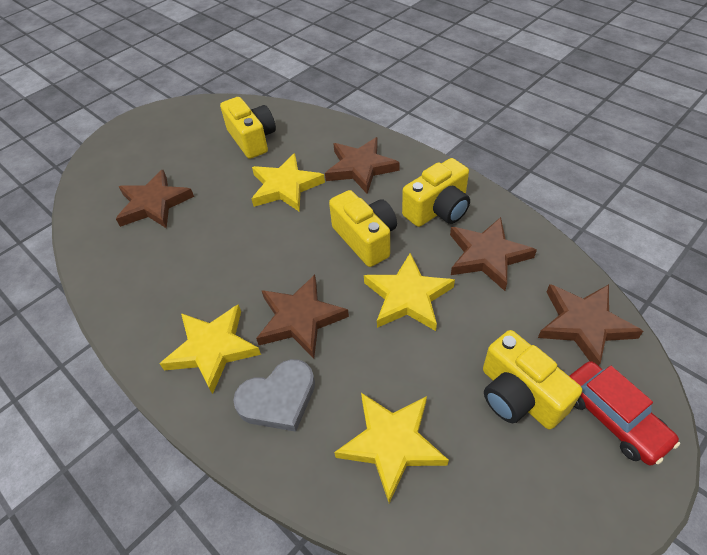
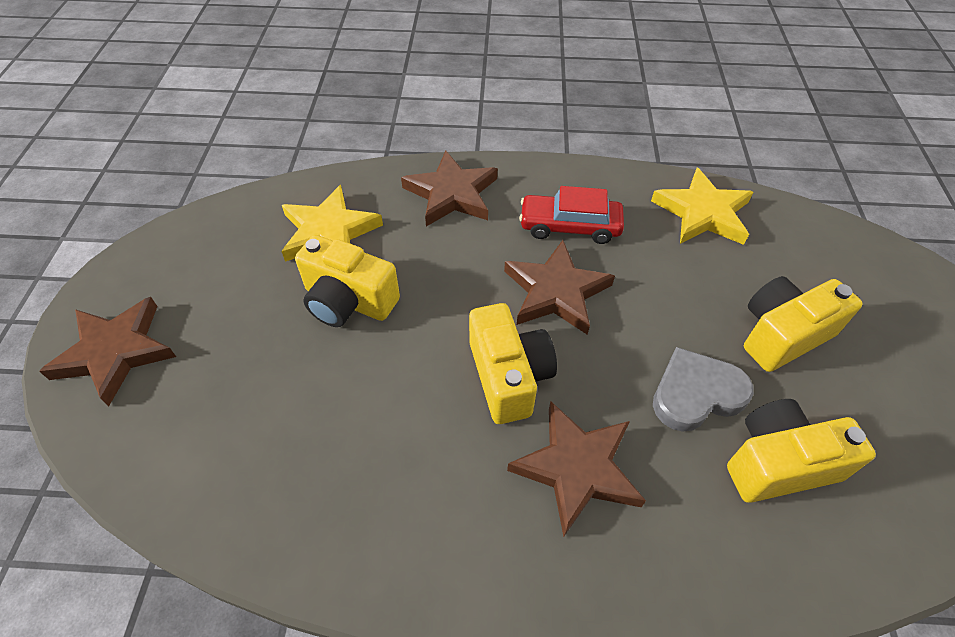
brown star: 5 -> 4
yellow star: 4 -> 2

